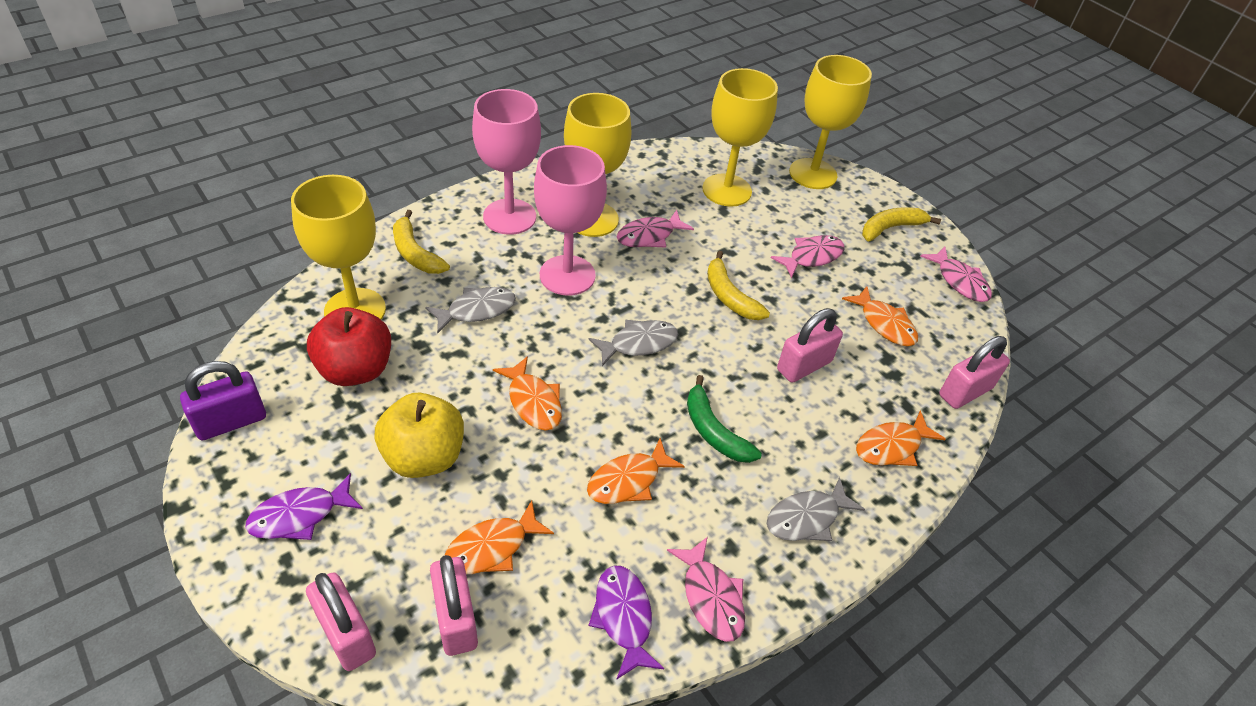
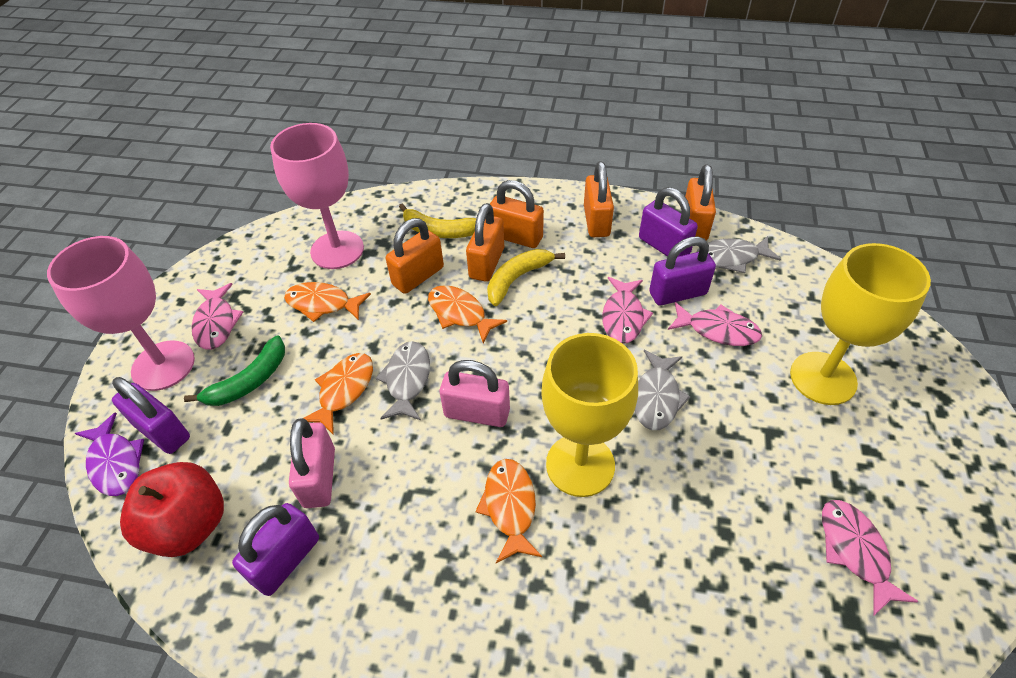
orange fish: 5 -> 4
orange padlock: 0 -> 5
pink padlock: 4 -> 2
purple fish: 2 -> 1
purple padlock: 1 -> 4
yellow apple: 1 -> 0
yellow banana: 3 -> 2
yellow goblet: 4 -> 2

